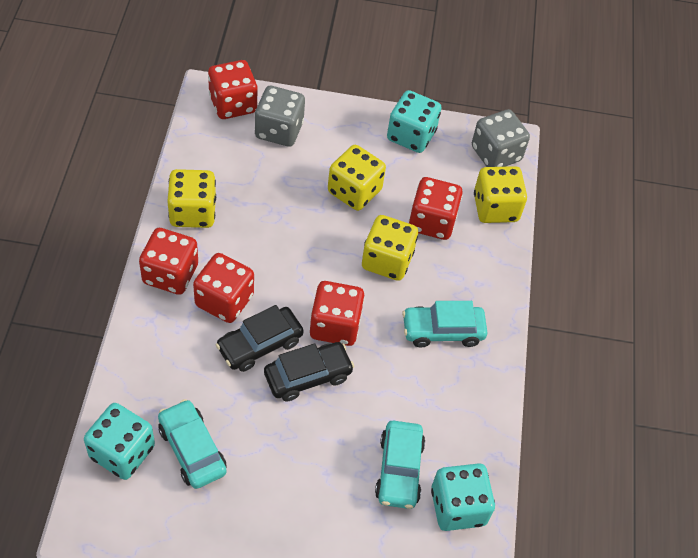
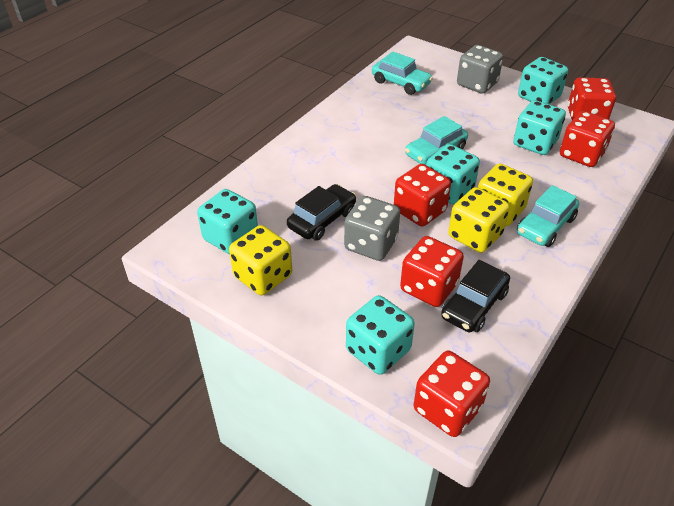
turquoise dice: 3 -> 5
yellow dice: 4 -> 3

